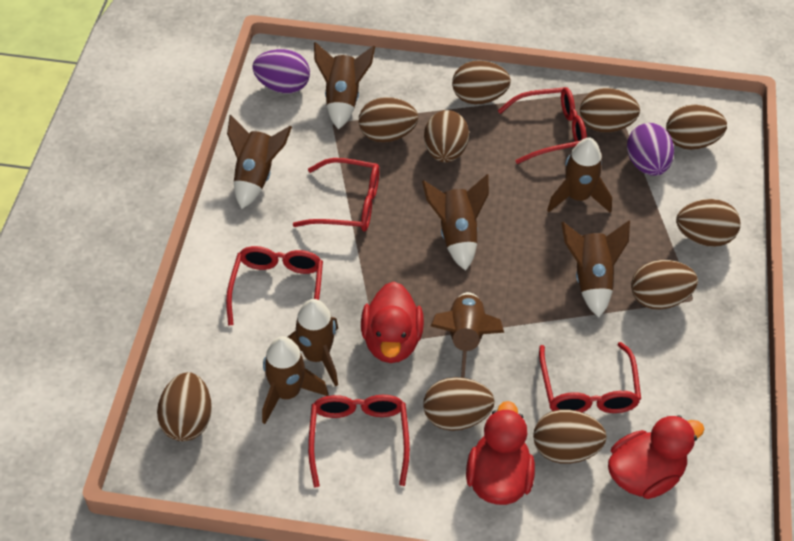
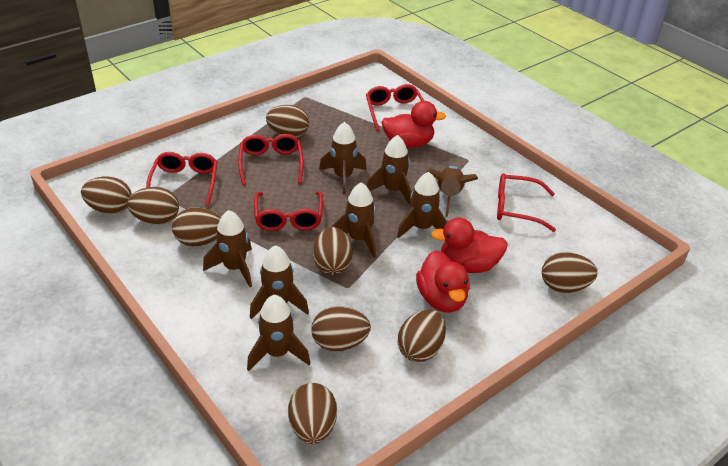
brown egg: 10 -> 9
purple egg: 2 -> 0

